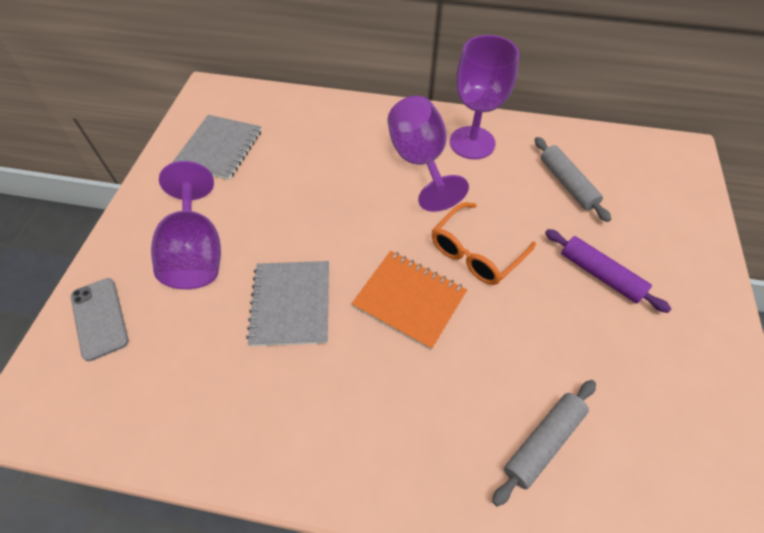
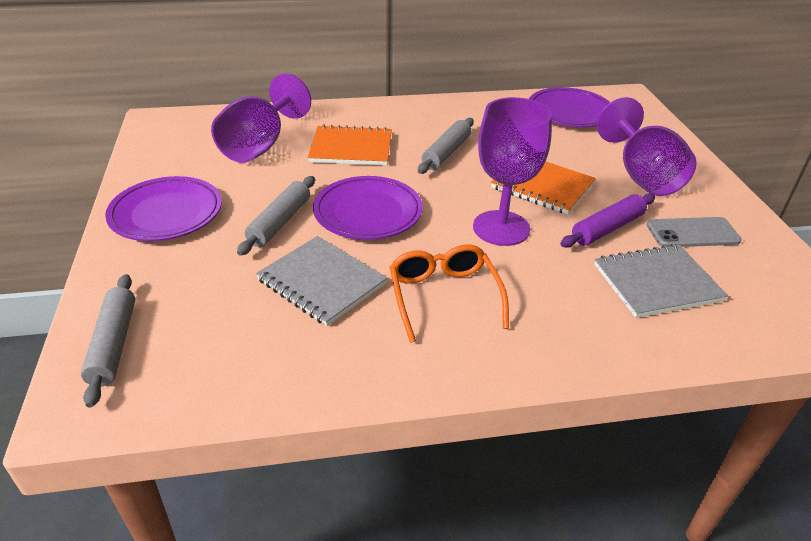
grey rolling pin: 2 -> 3
orange notebook: 1 -> 2
purple plate: 0 -> 3

